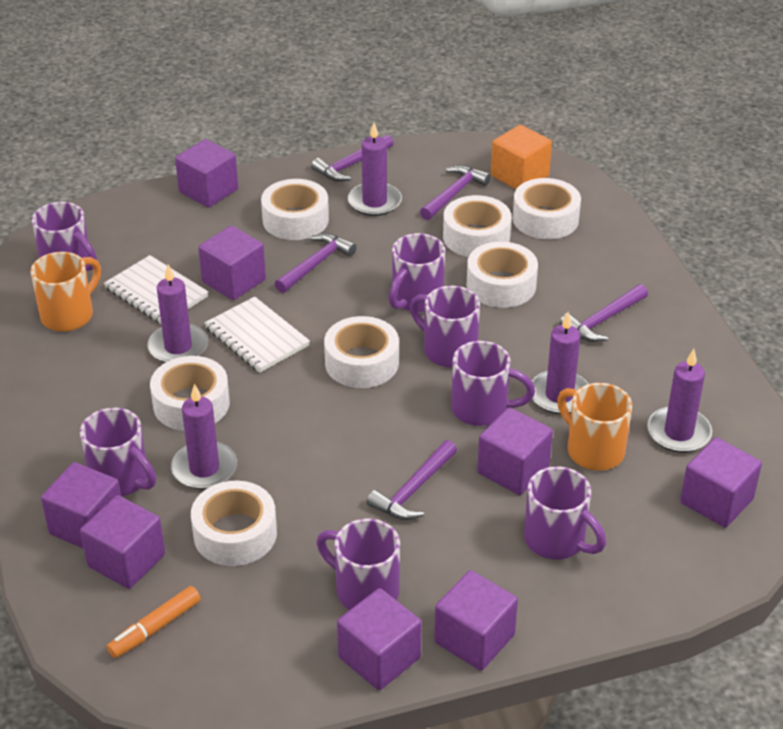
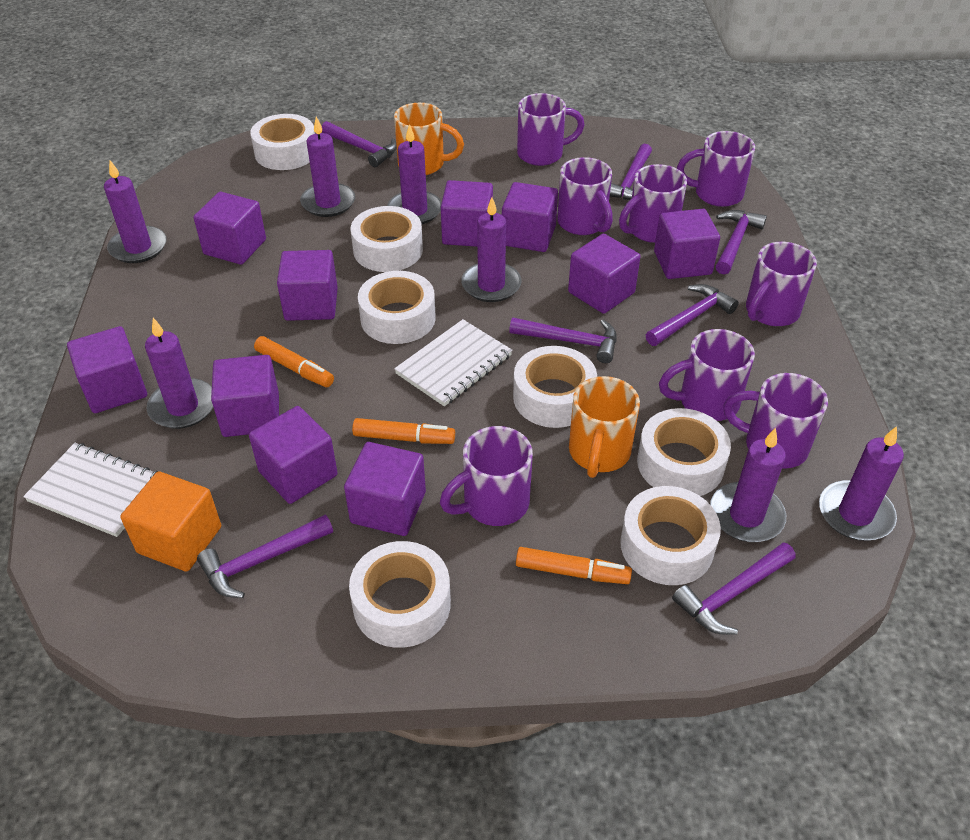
orange marker: 1 -> 3
purple candle: 5 -> 7
purple cube: 8 -> 10
purple hammer: 5 -> 7
purple mug: 7 -> 8

